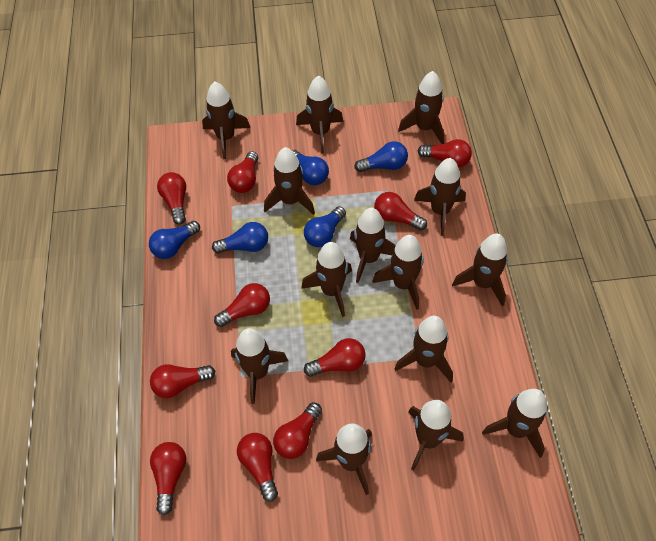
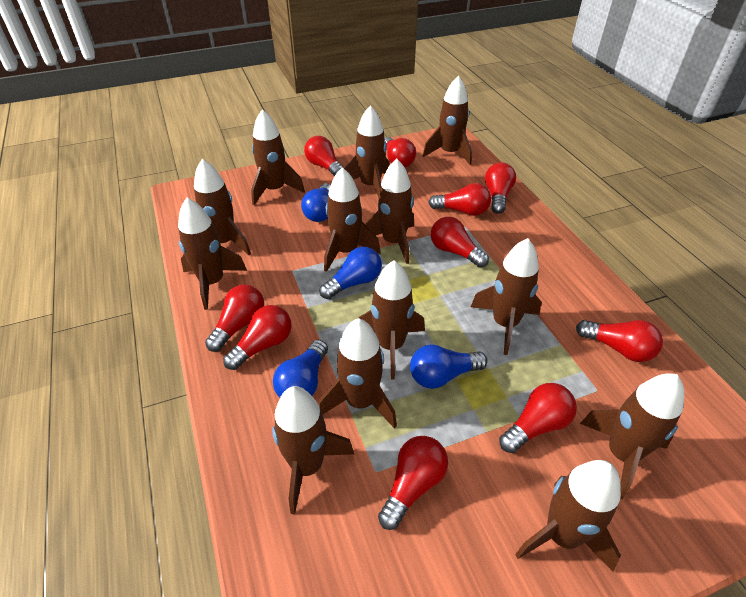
blue light bulb: 5 -> 4
brown rocket: 14 -> 13

